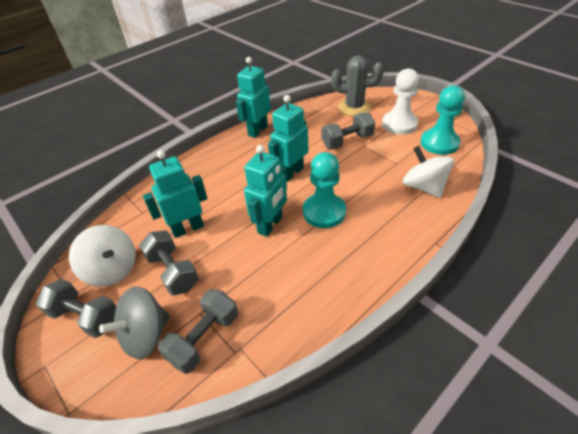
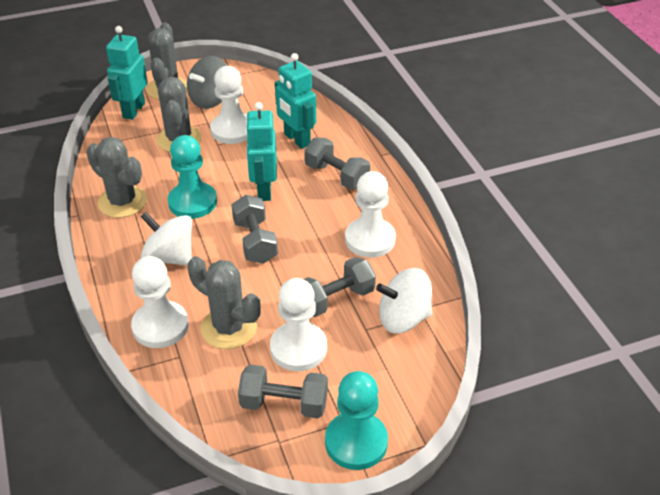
grey cactus: 1 -> 4
turquoise robot: 4 -> 3
white pawn: 1 -> 4

